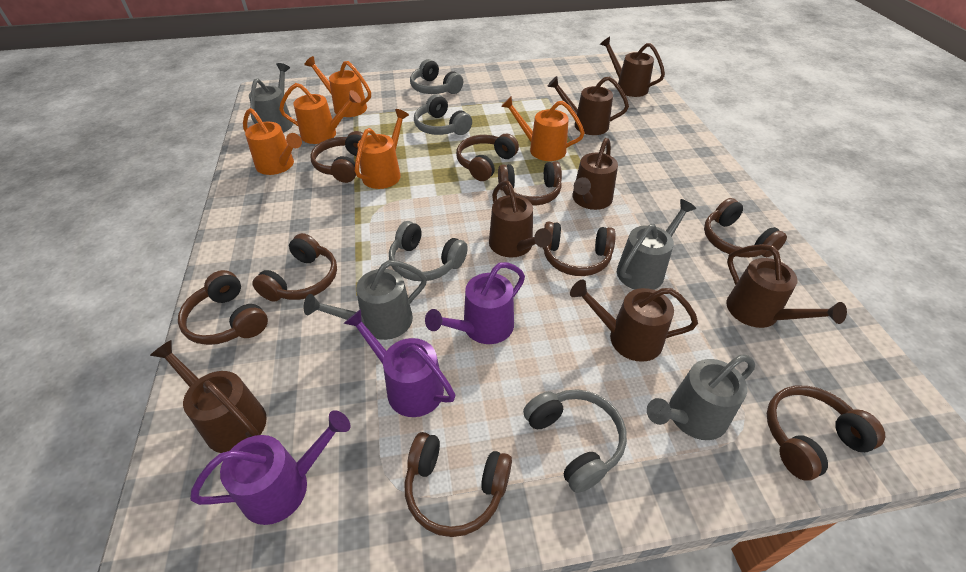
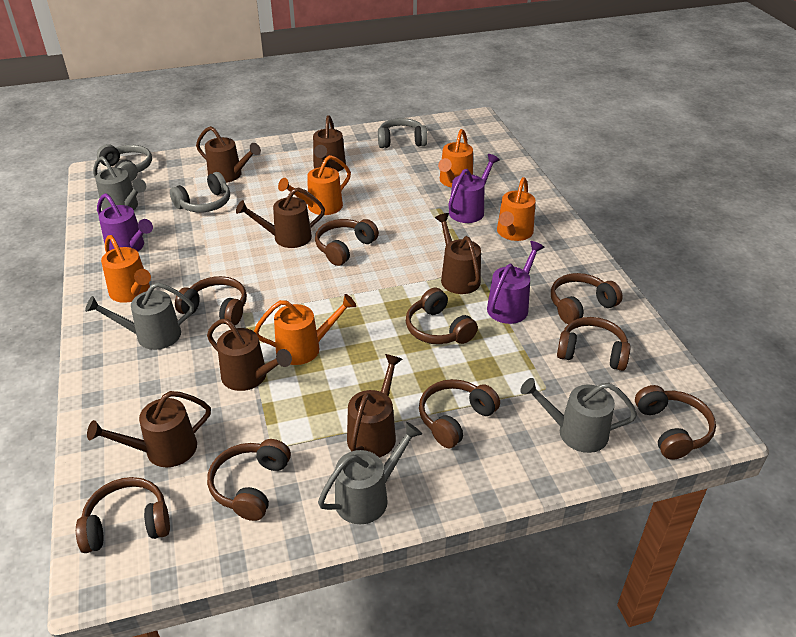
grey headphones: 4 -> 3

